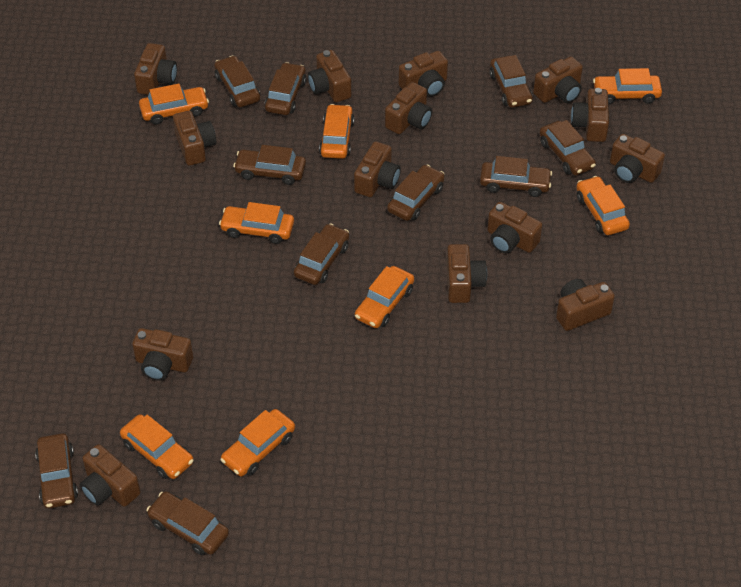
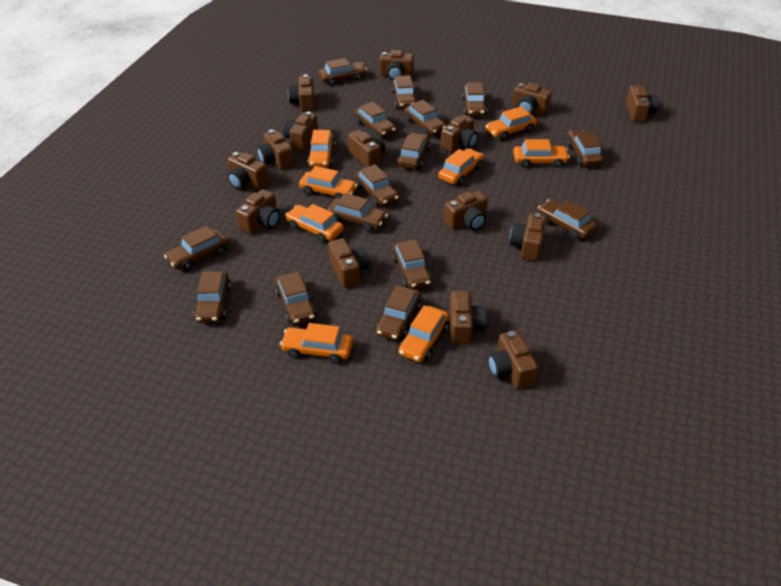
brown camera: 14 -> 15
brown car: 10 -> 15

